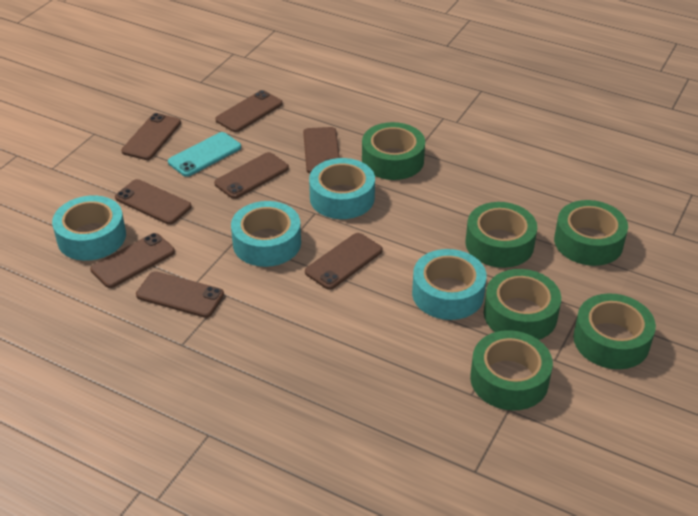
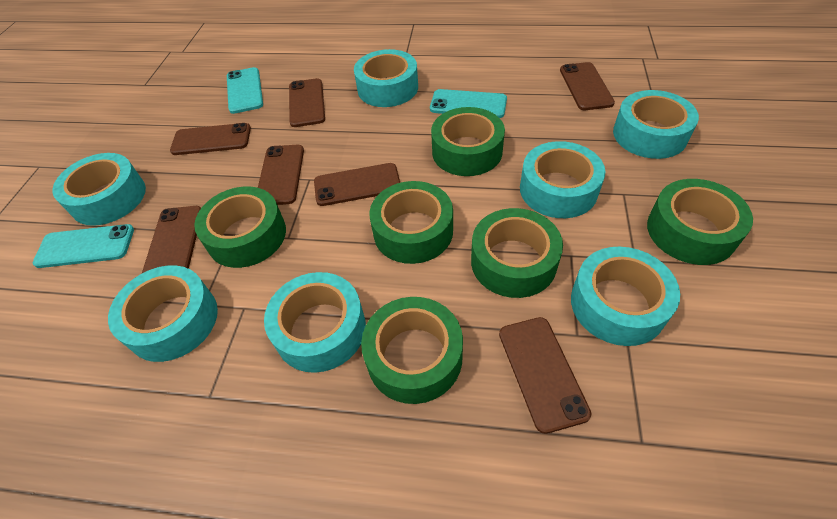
brown phone: 8 -> 7
turquoise phone: 1 -> 3
turquoise tape: 4 -> 7

